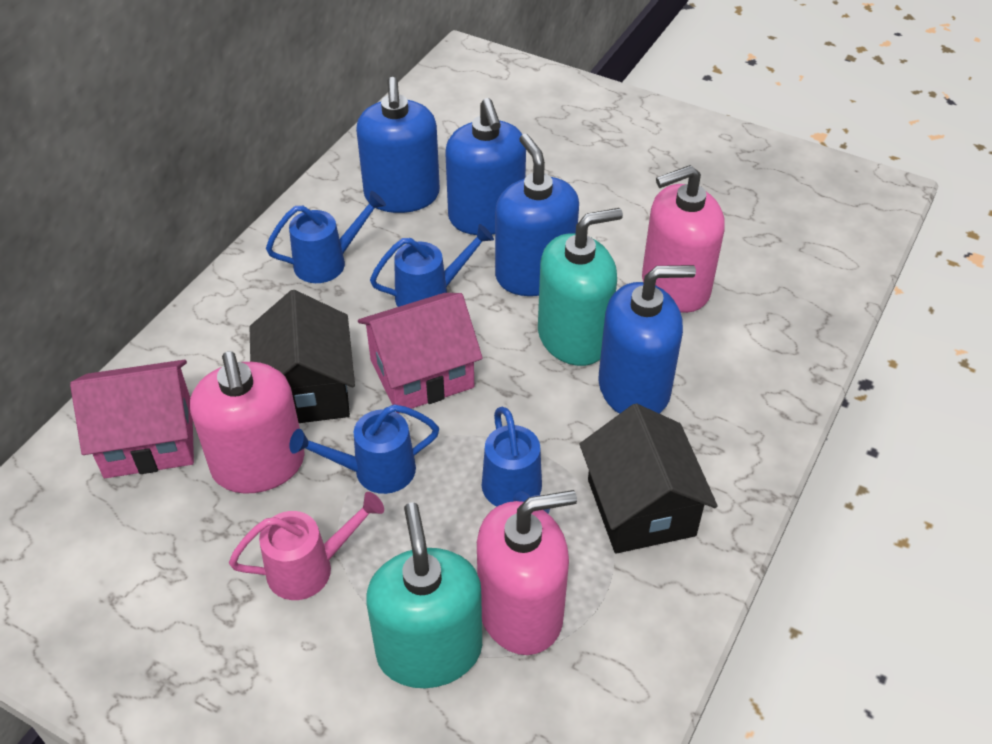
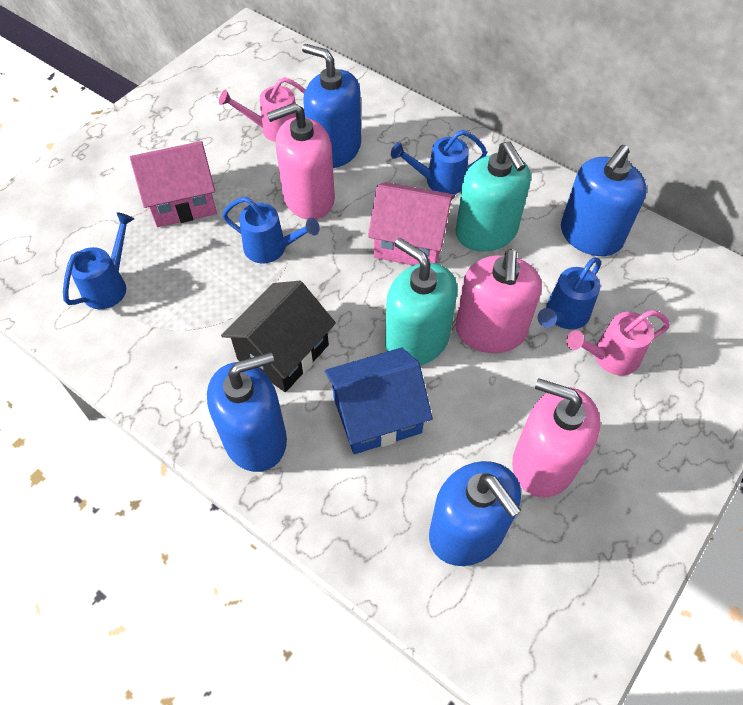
black house: 2 -> 1
blue house: 0 -> 1
pink watering can: 1 -> 2

